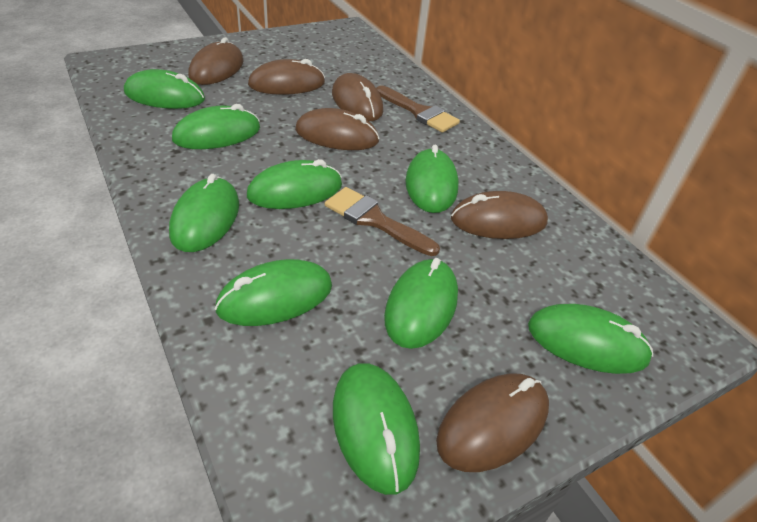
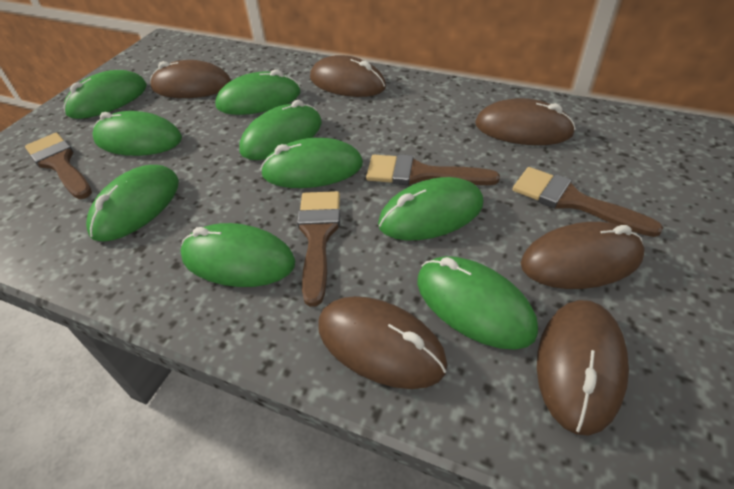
brown brush: 2 -> 4

